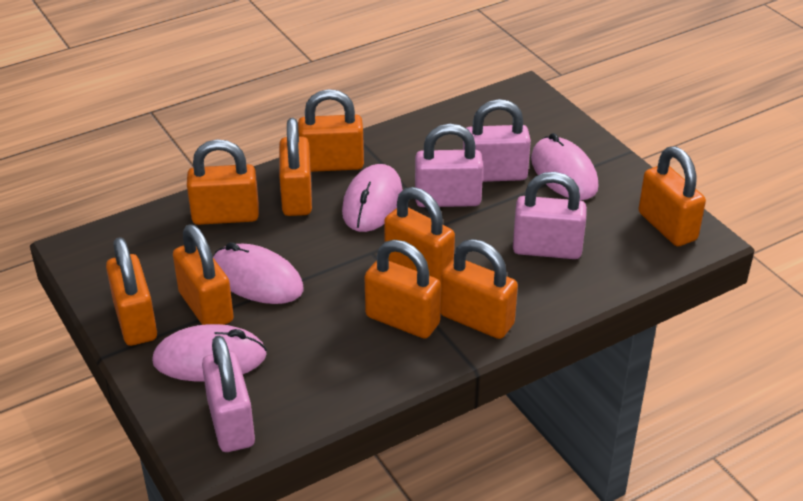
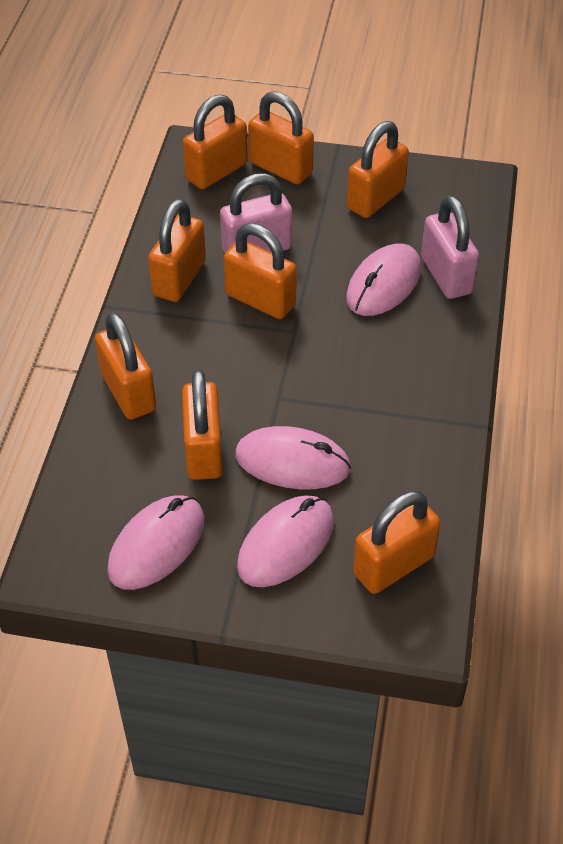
orange padlock: 9 -> 8
pink padlock: 4 -> 2

